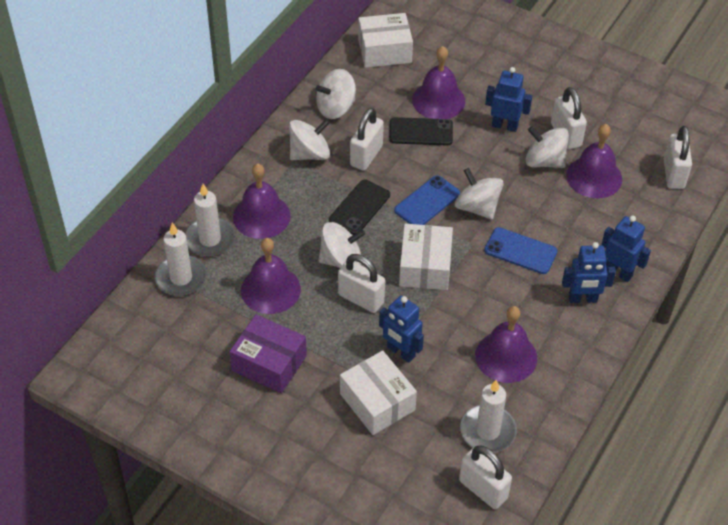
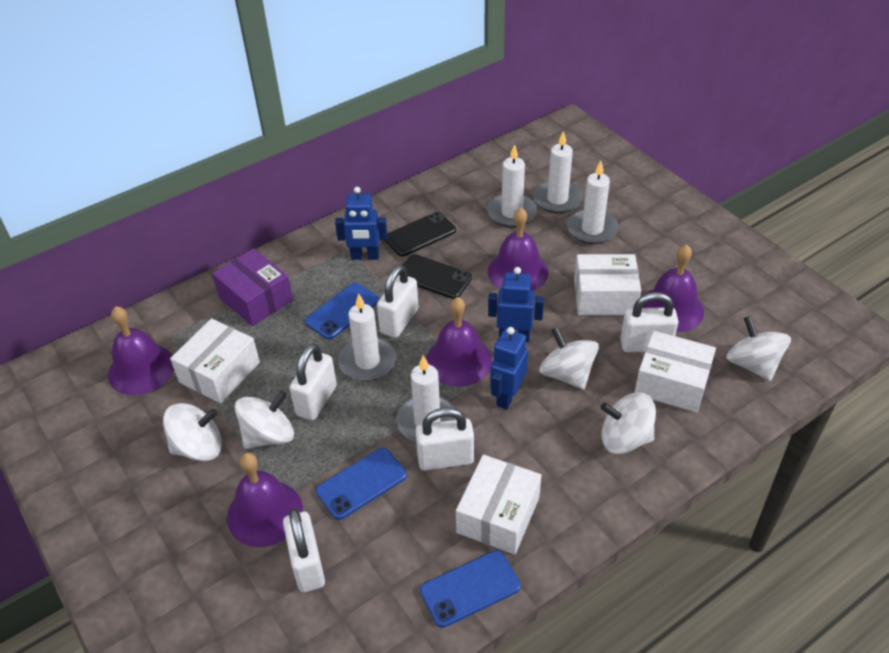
blue phone: 2 -> 3
blue robot: 4 -> 3
white box: 3 -> 4
white candle: 3 -> 5

